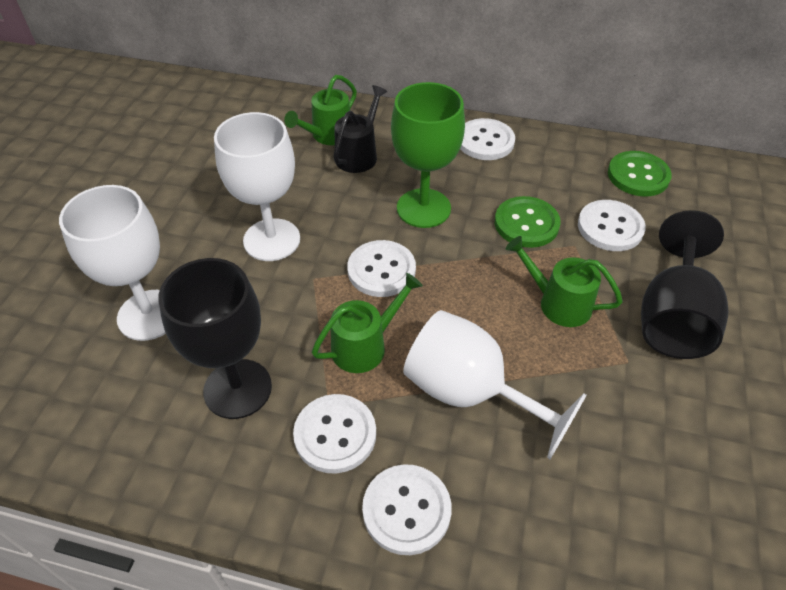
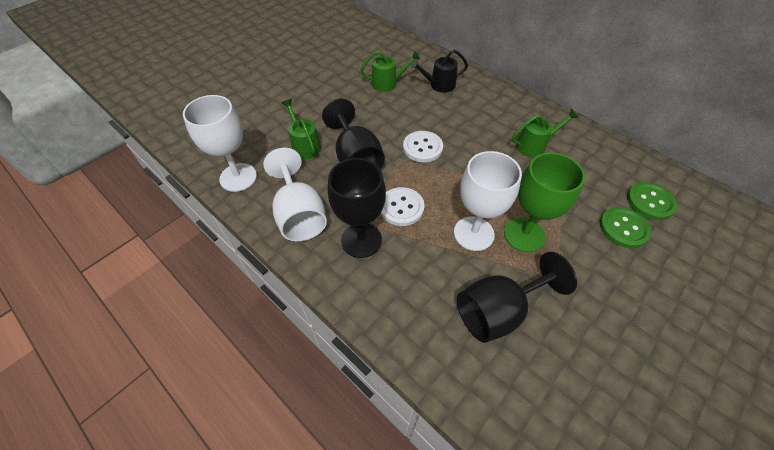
black goblet: 2 -> 3
white button: 5 -> 2

